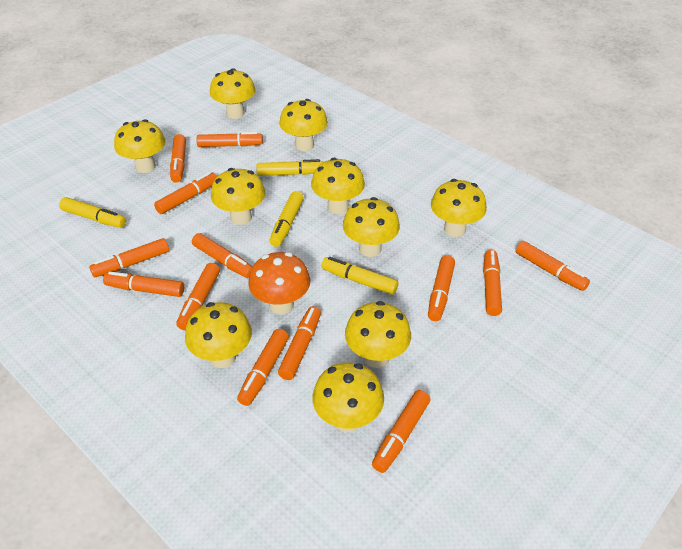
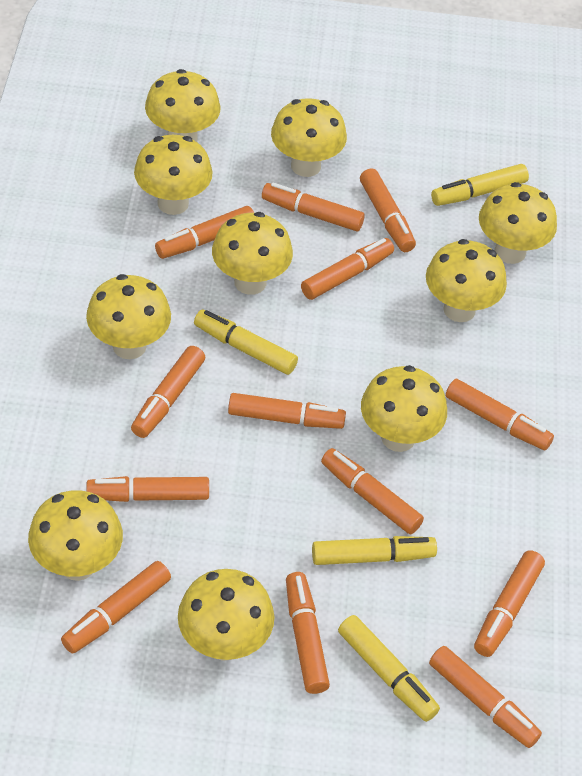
orange mushroom: 1 -> 0

